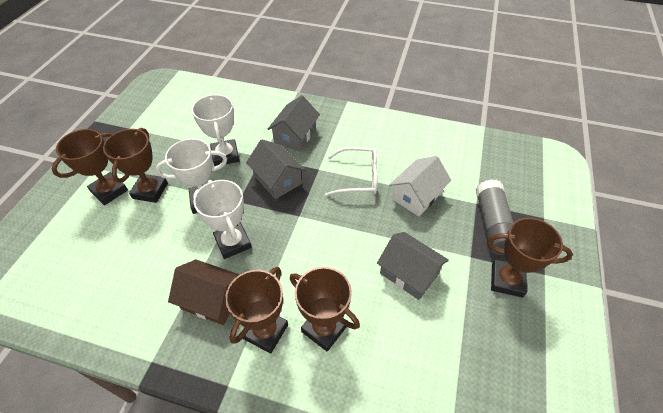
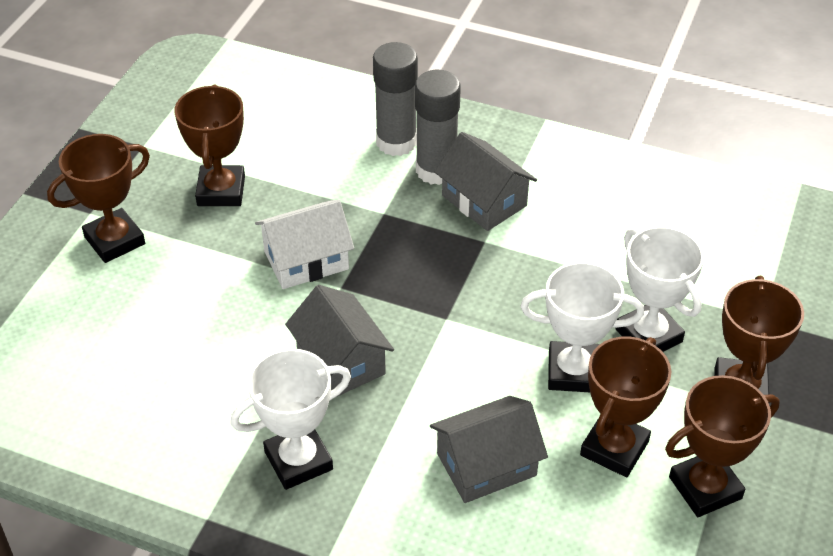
brown house: 1 -> 0
grey glue stick: 1 -> 2
white glasses: 1 -> 0

